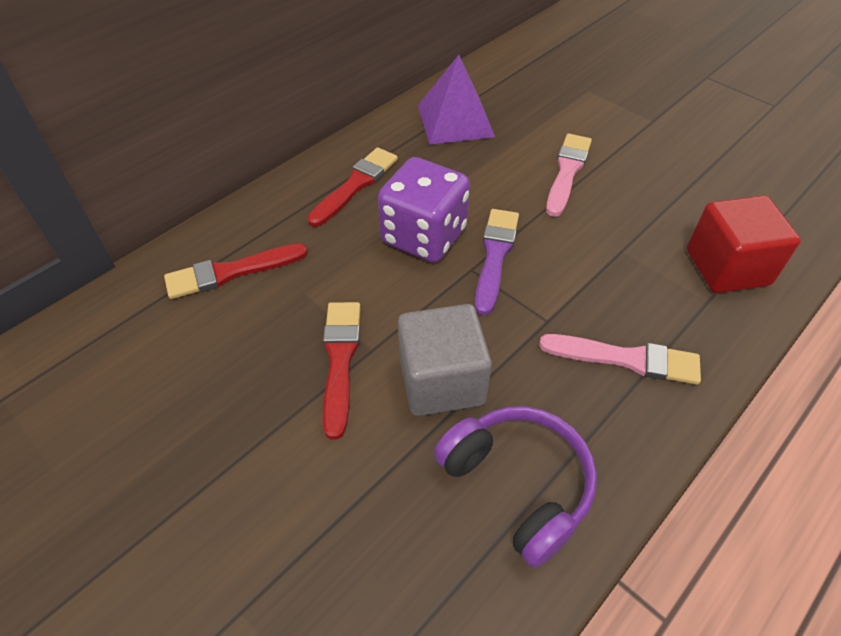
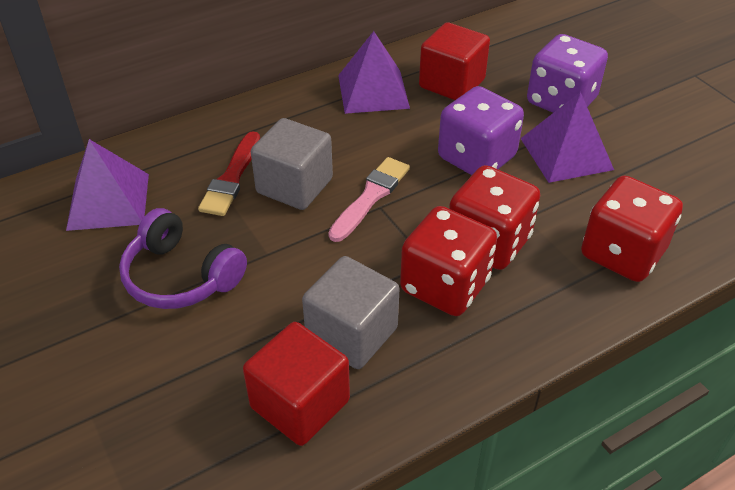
grey cube: 1 -> 2
pink brush: 2 -> 1
purple brush: 1 -> 0
purple dice: 1 -> 2
purple pyramid: 1 -> 3
red brush: 3 -> 1
red cube: 1 -> 2
red dice: 0 -> 3

